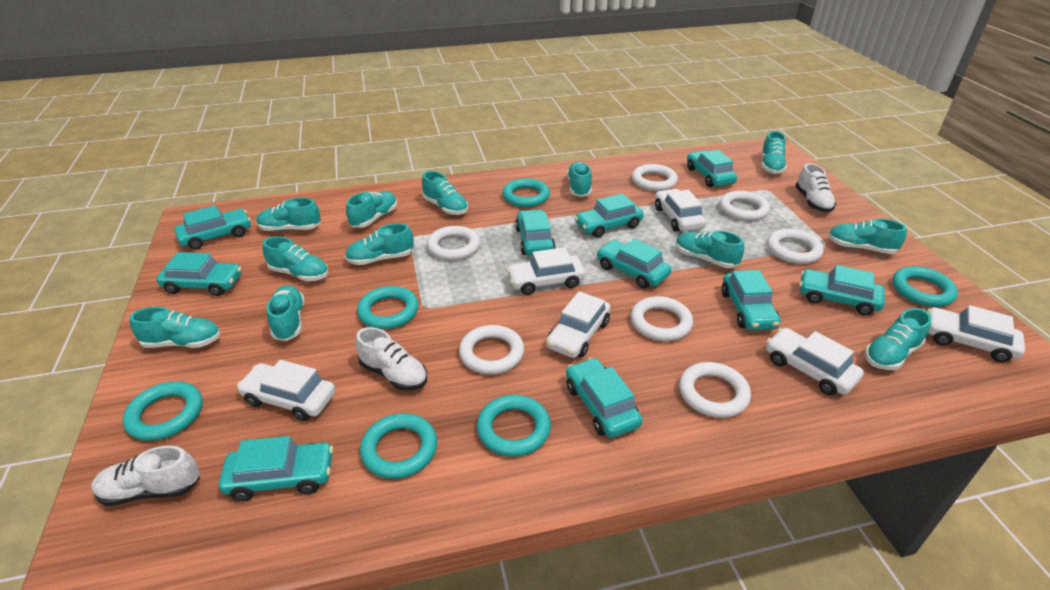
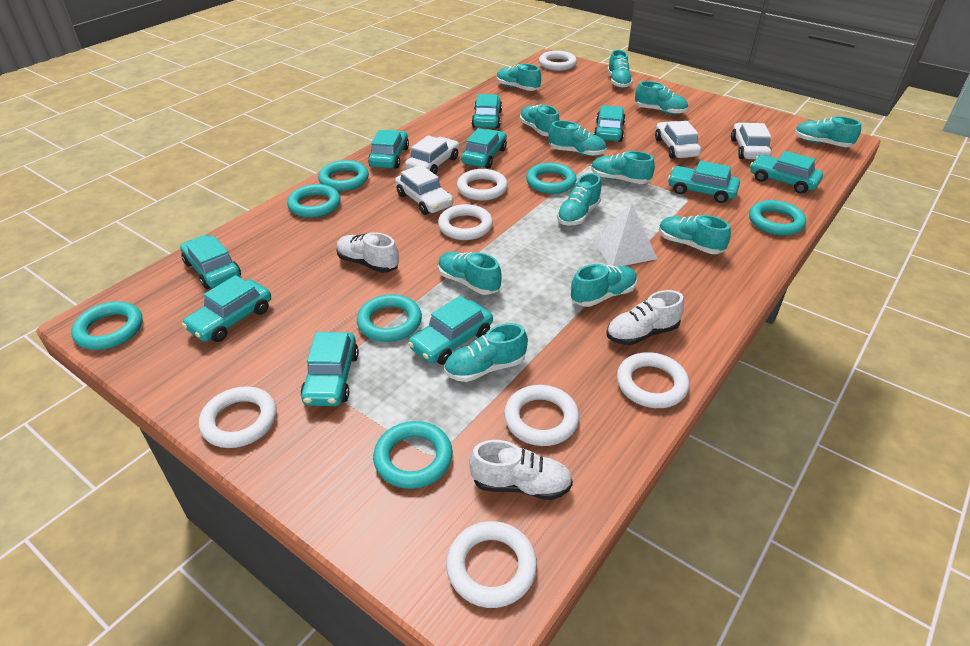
turquoise ring: 6 -> 7
white car: 6 -> 4
white pyramid: 0 -> 1

